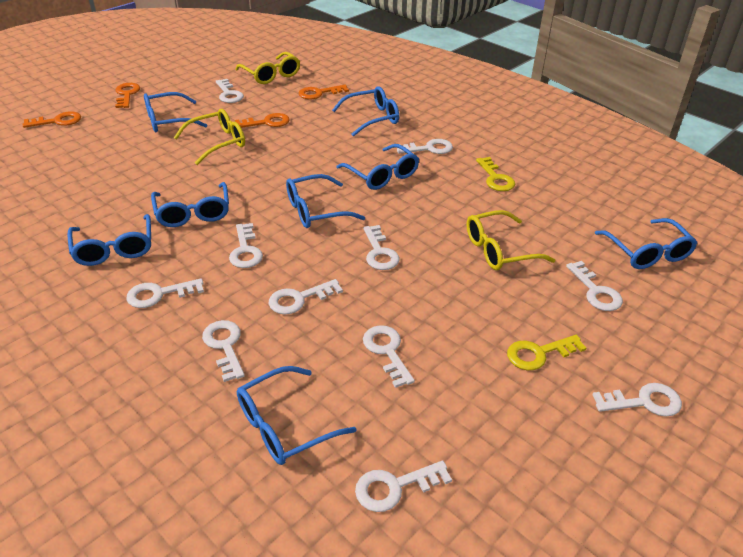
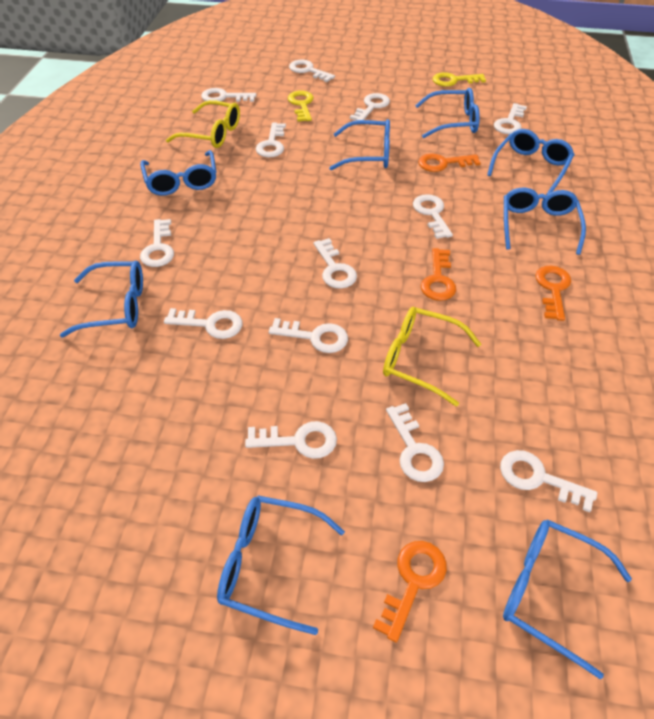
white key: 11 -> 13
yellow glasses: 3 -> 2

